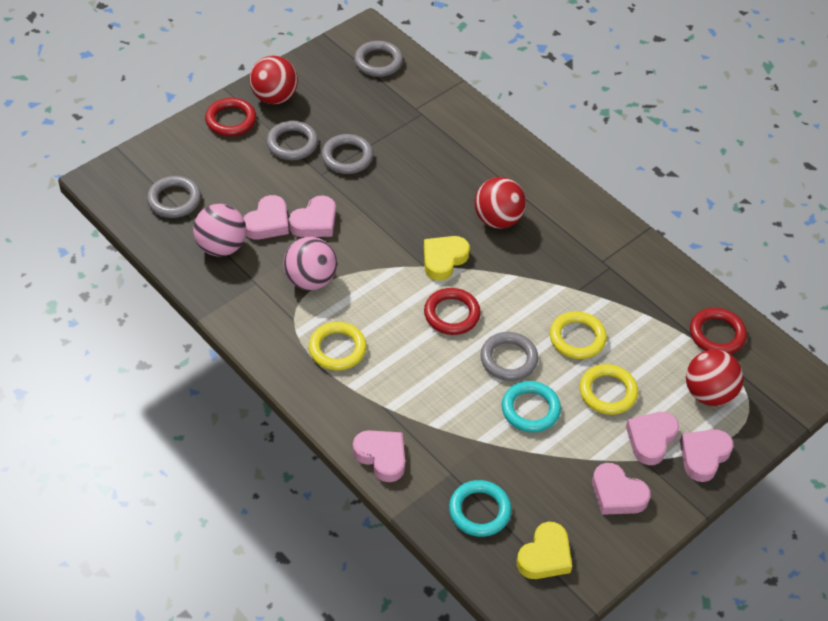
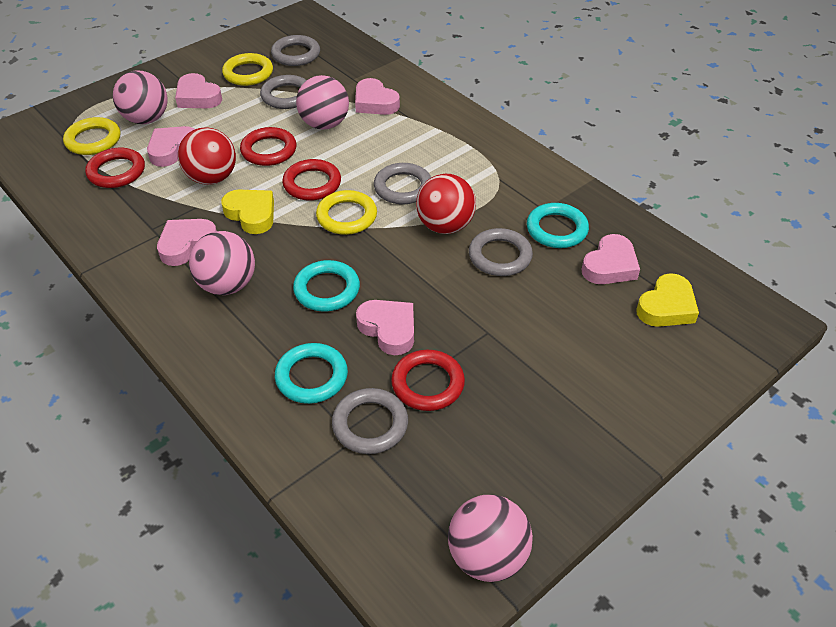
pink ball: 2 -> 4
red ball: 3 -> 2
red ring: 3 -> 4
turquoise ring: 2 -> 3

